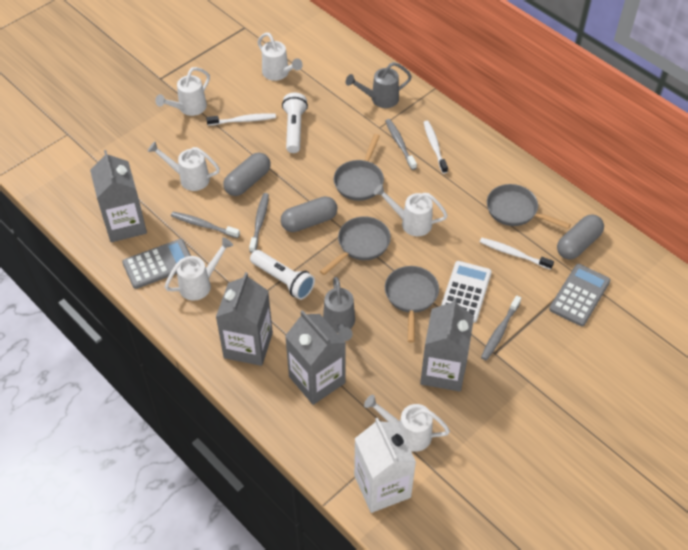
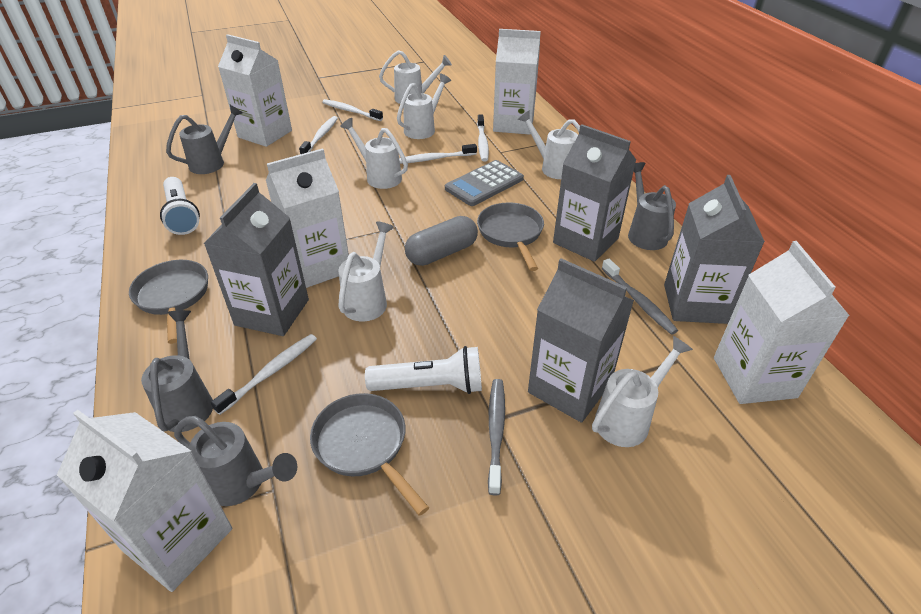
grey calculator: 2 -> 1
grey capsule: 3 -> 1
grey pan: 4 -> 3
grey toothbrush: 4 -> 2
grey watering can: 2 -> 4
white calculator: 1 -> 0
white carton: 1 -> 5
white toothbrush: 3 -> 5

